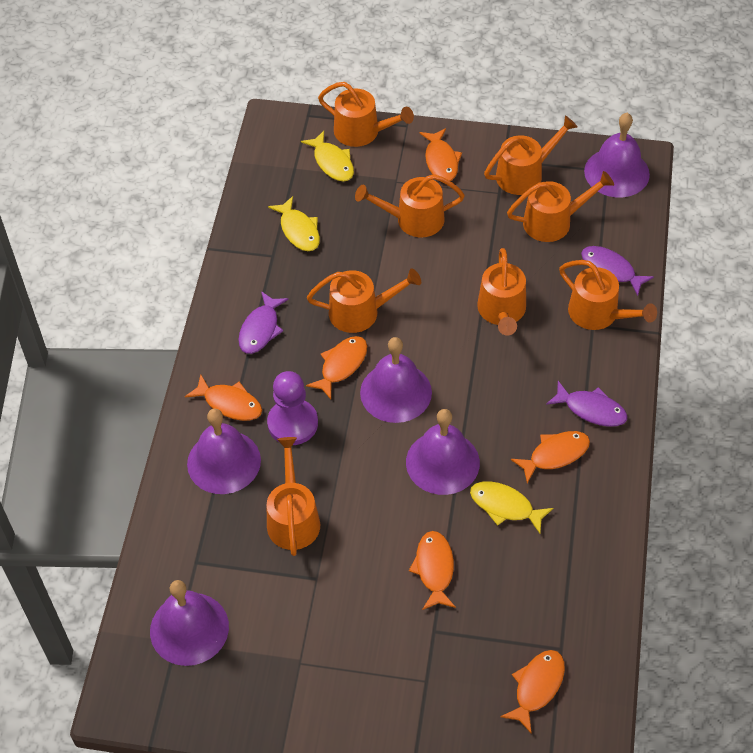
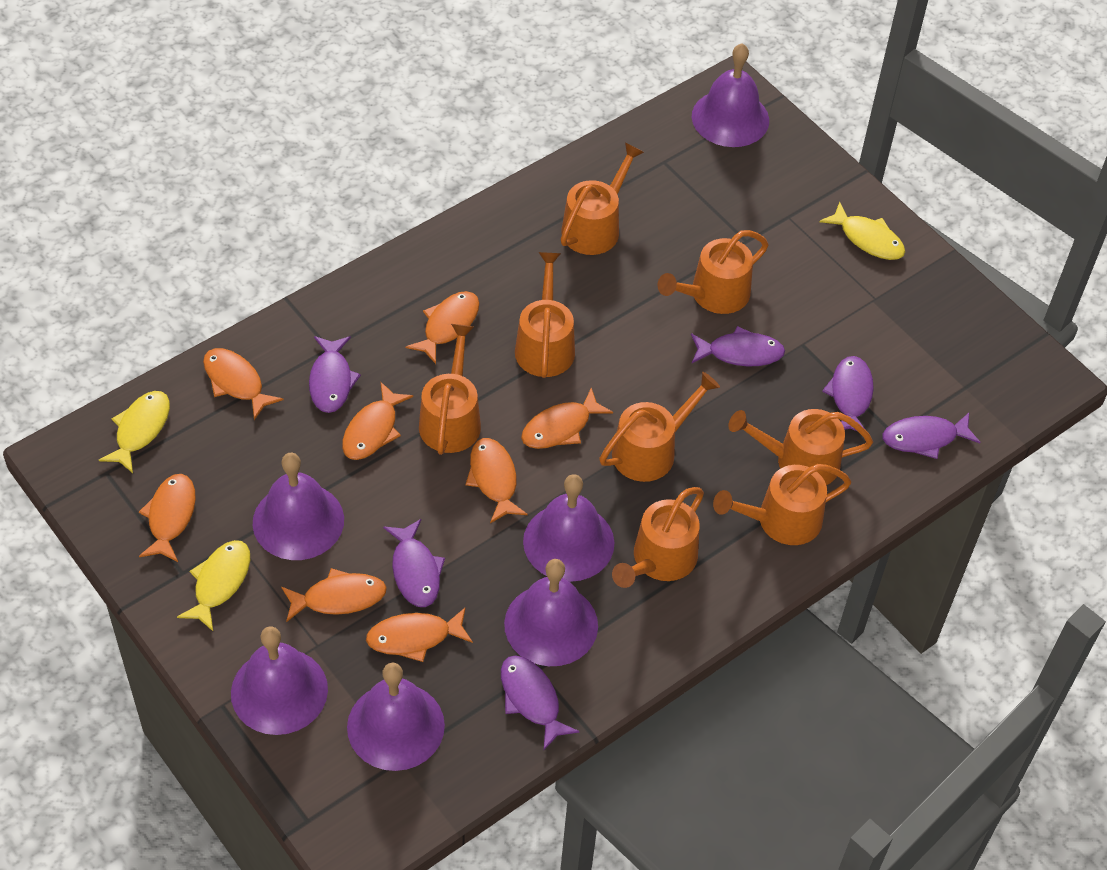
orange fish: 6 -> 8
purple bell: 5 -> 6
purple fish: 3 -> 6
purple pawn: 1 -> 0

